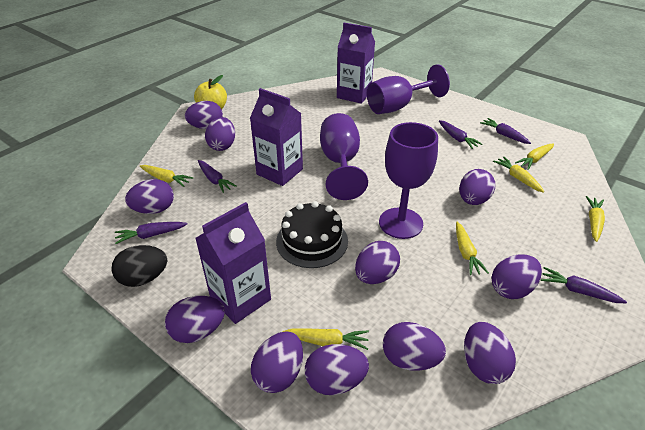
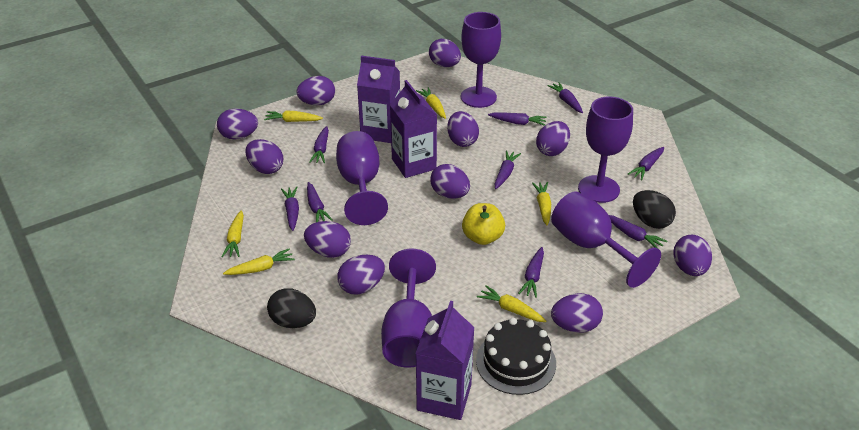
black egg: 1 -> 2
purple carrot: 5 -> 9
purple goblet: 3 -> 5

